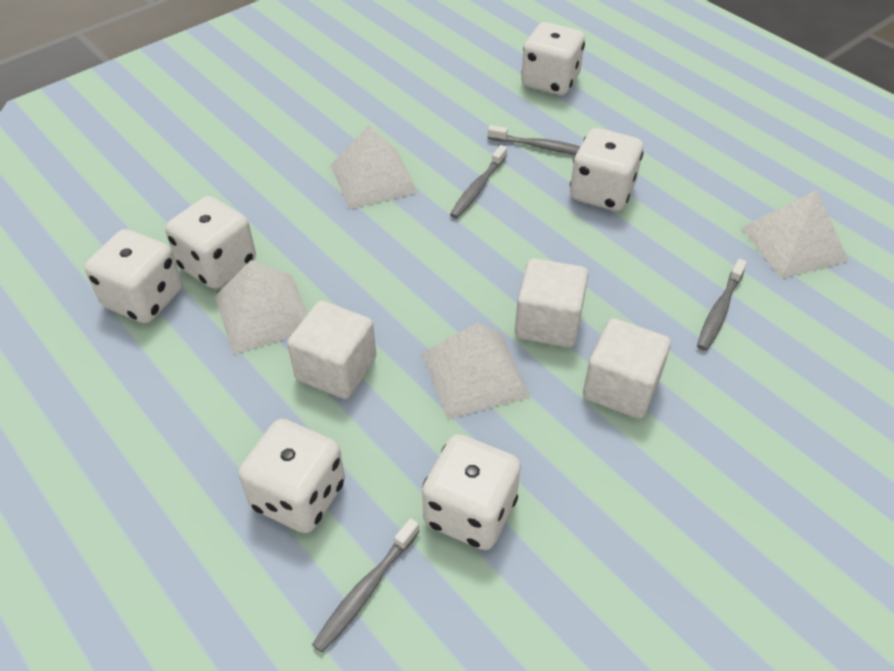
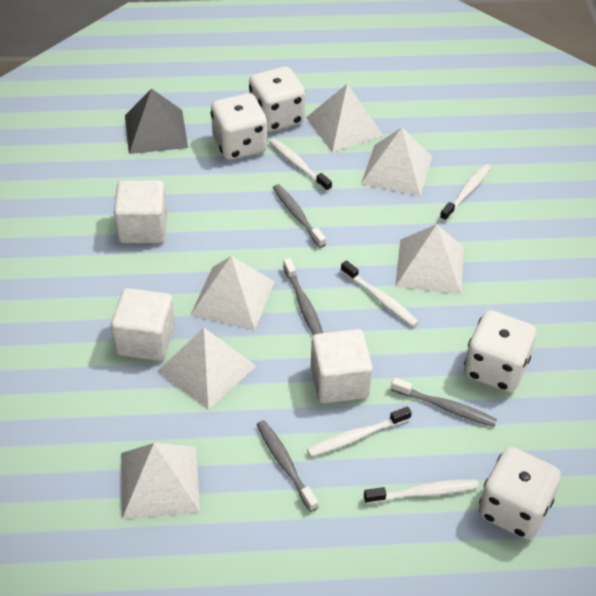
grey pyramid: 0 -> 1
white dice: 6 -> 4
white pyramid: 4 -> 6
white toothbrush: 0 -> 5

